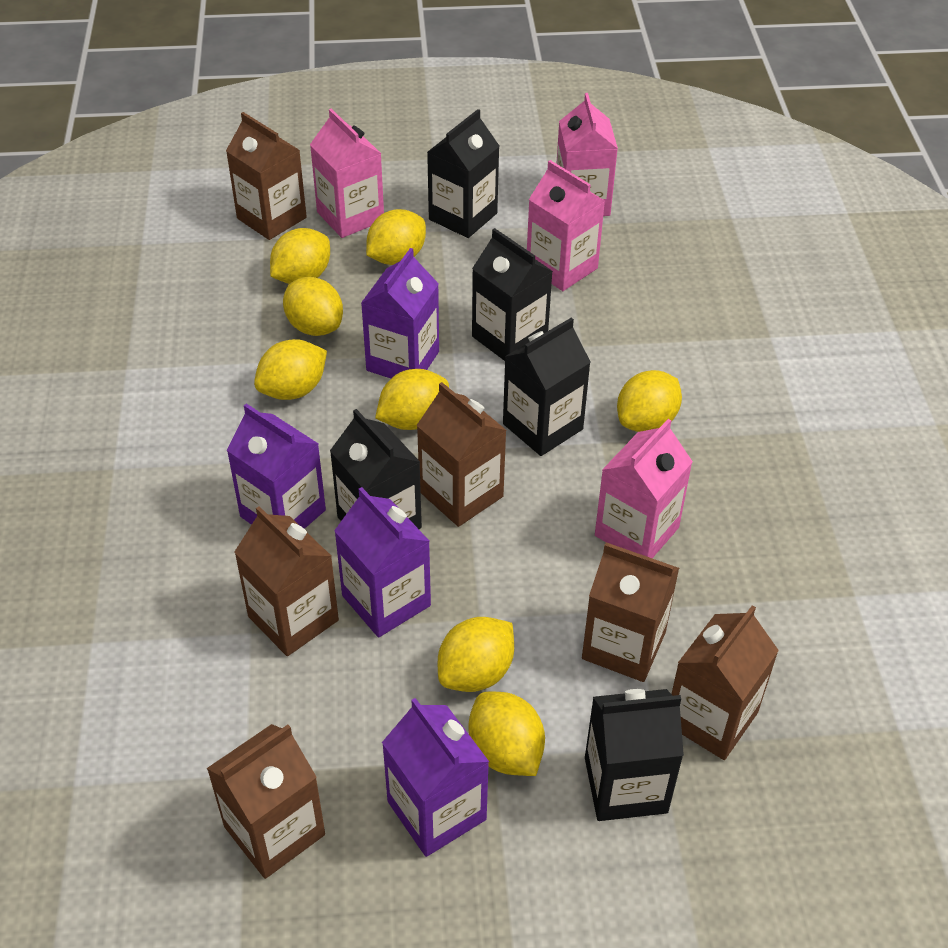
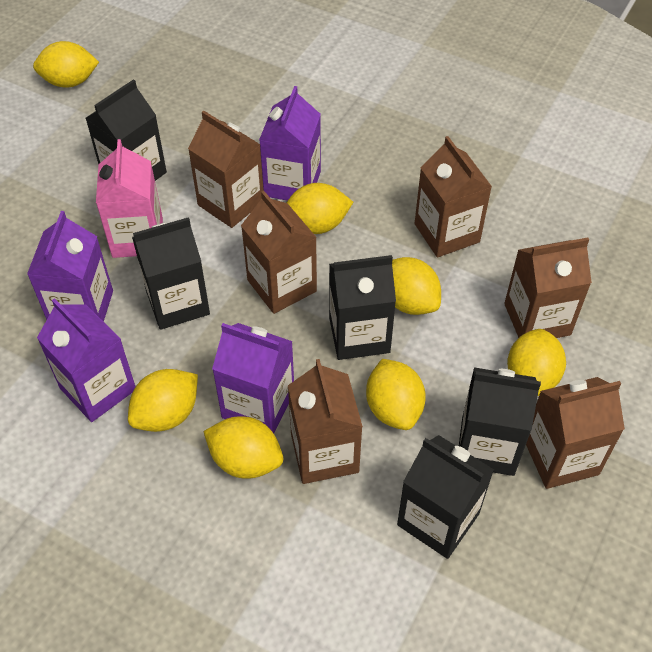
pink carton: 4 -> 1
yellow lemon: 8 -> 7

